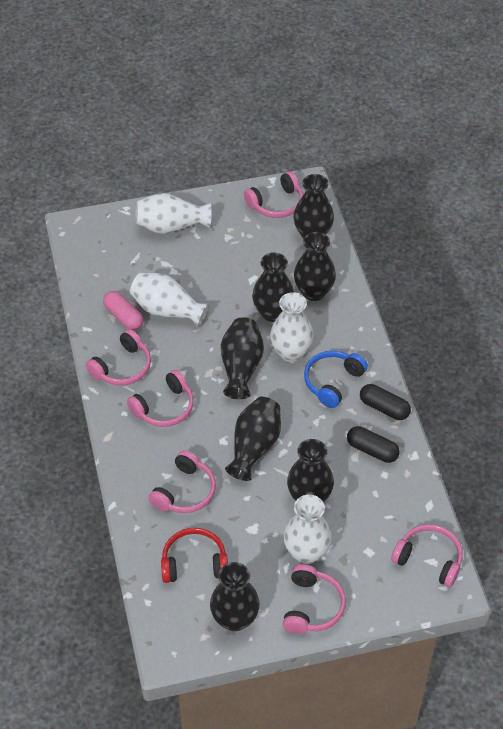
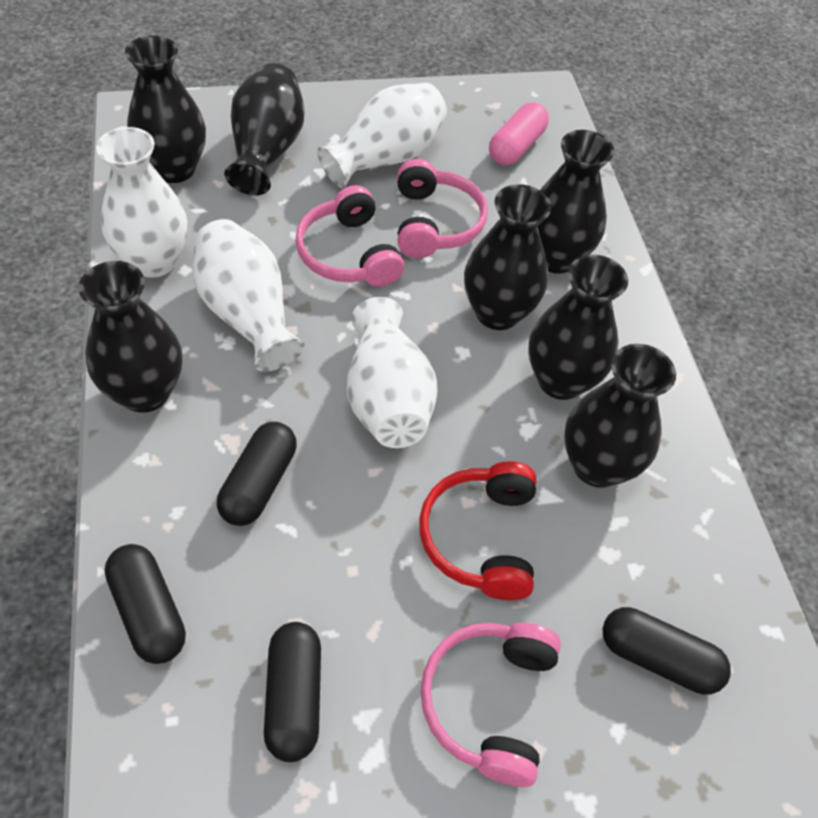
black capsule: 2 -> 4
blue headphones: 1 -> 0
pink headphones: 6 -> 3

